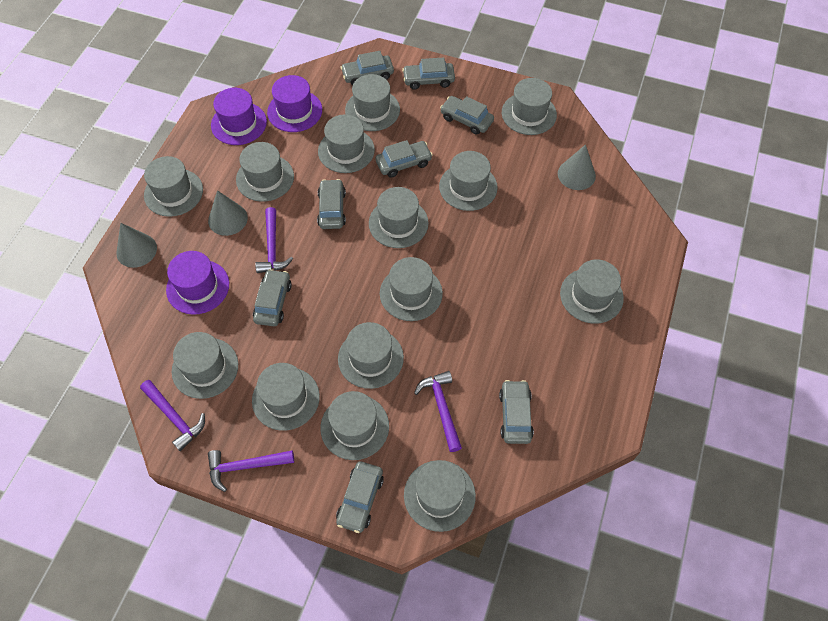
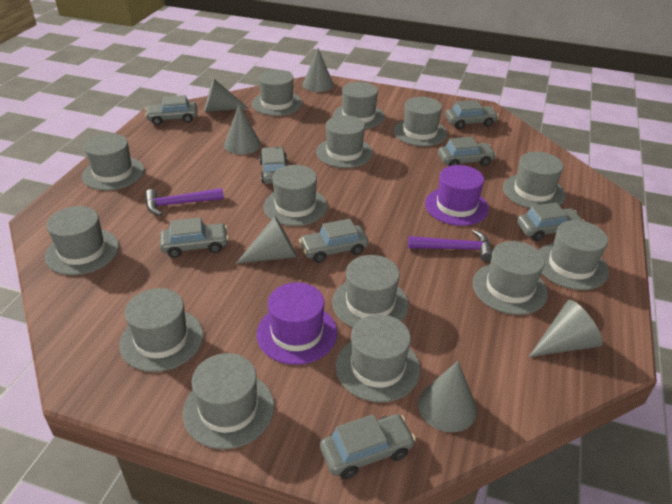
grey cone: 3 -> 6
purple hammer: 4 -> 2
purple hat: 3 -> 2

